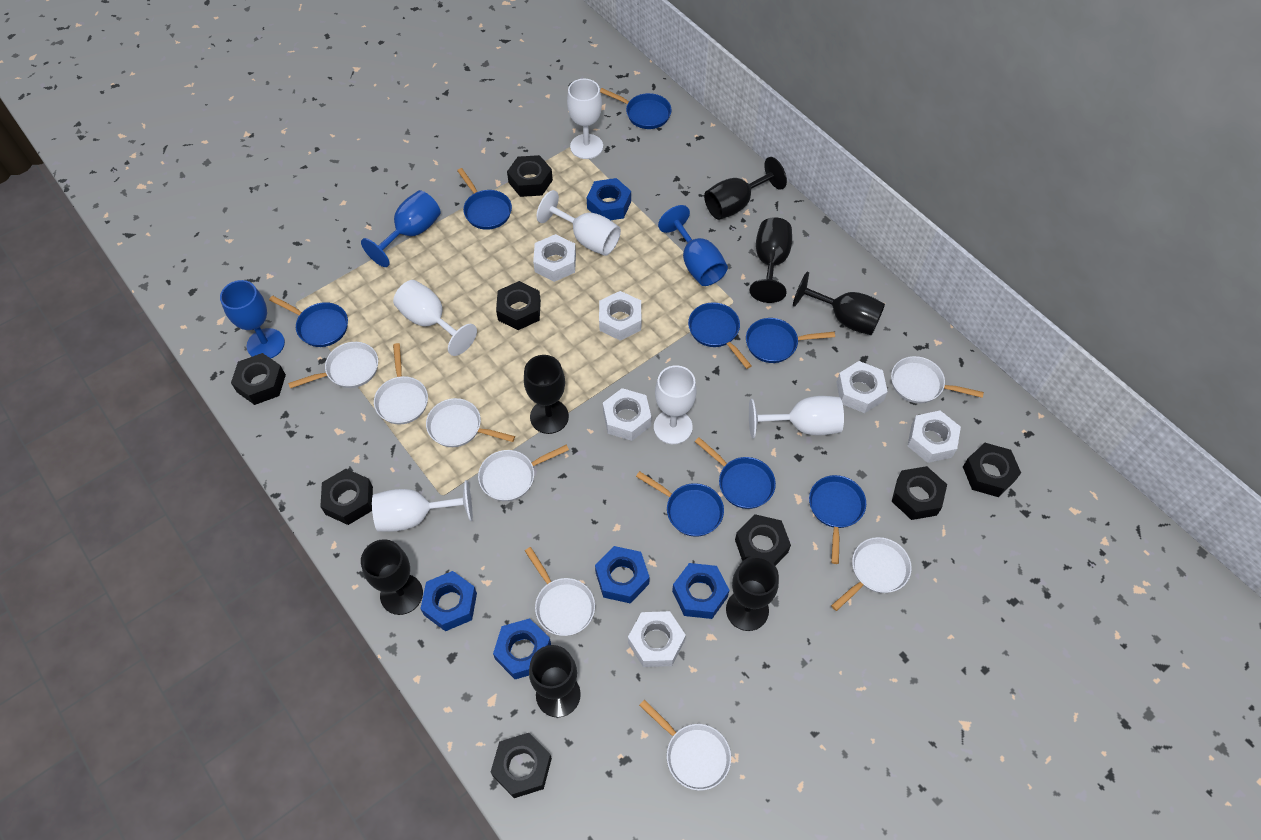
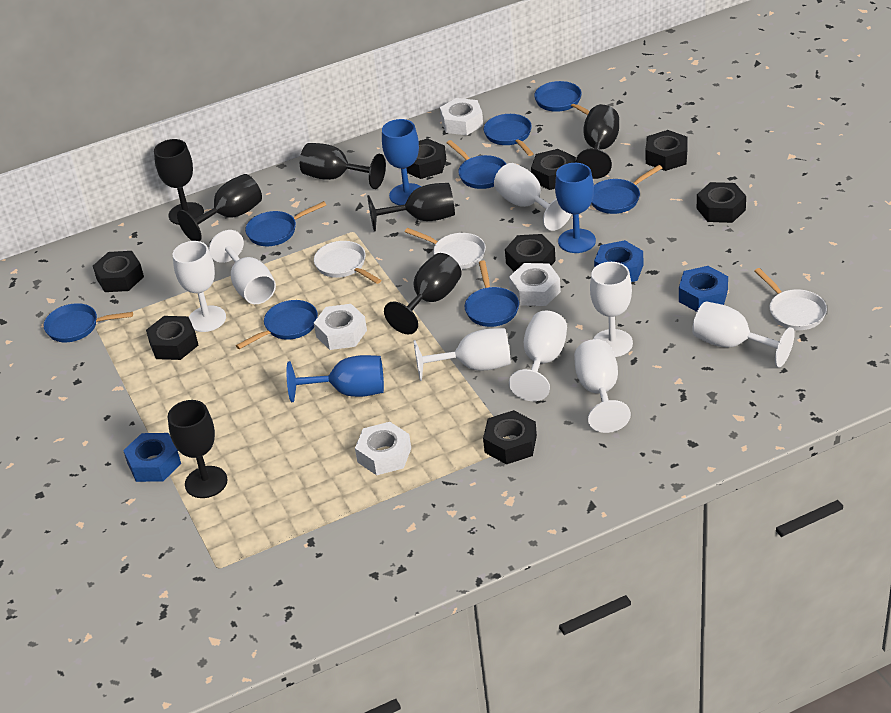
blue nut: 5 -> 3
white goblet: 6 -> 8
white nut: 6 -> 4
white pan: 8 -> 3

